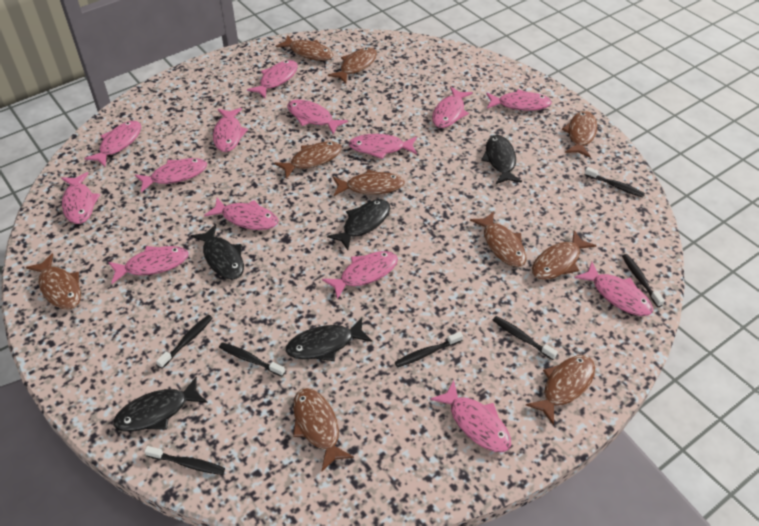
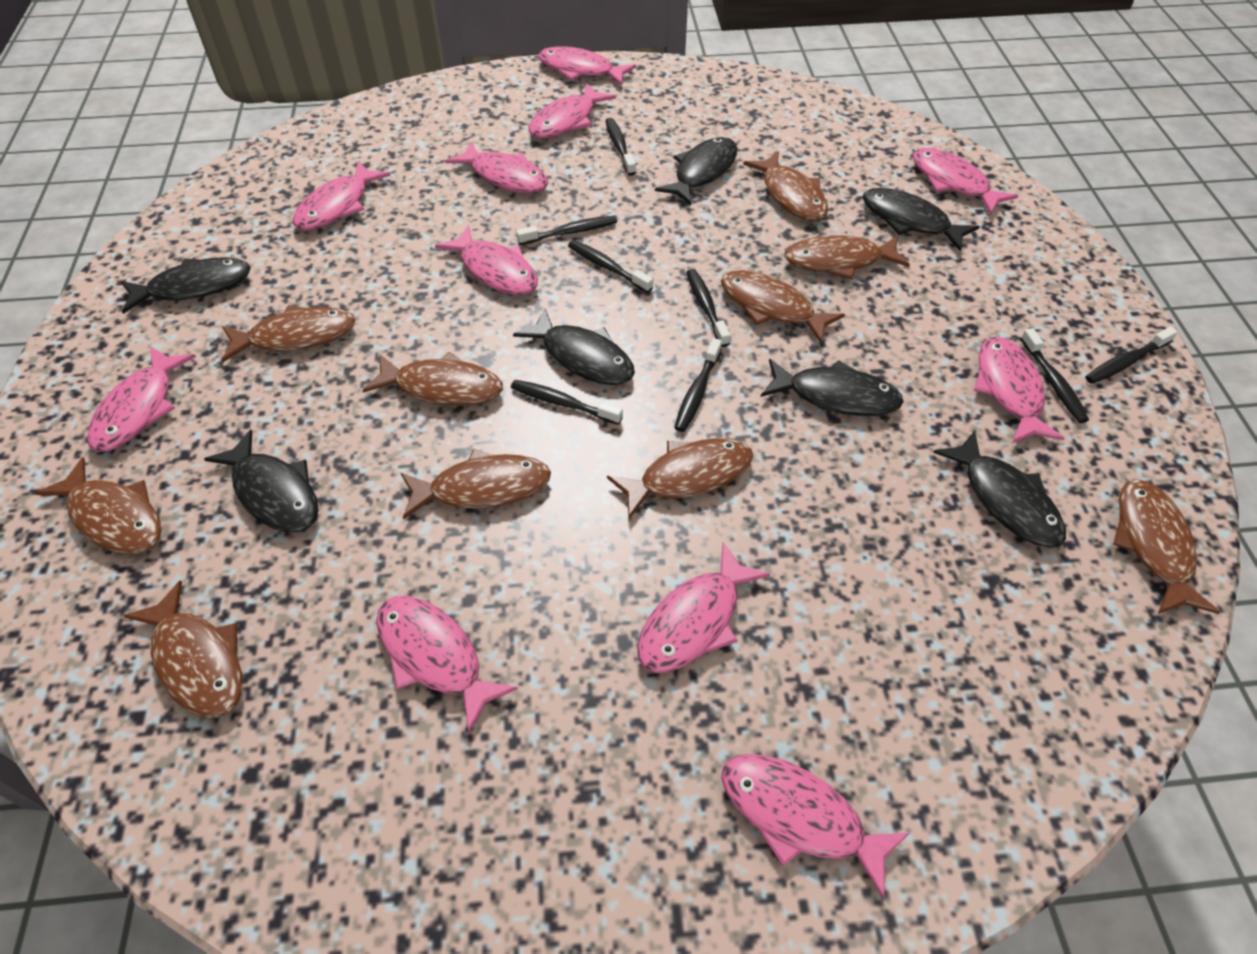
black fish: 5 -> 7
black toothbrush: 7 -> 8
pink fish: 14 -> 11

